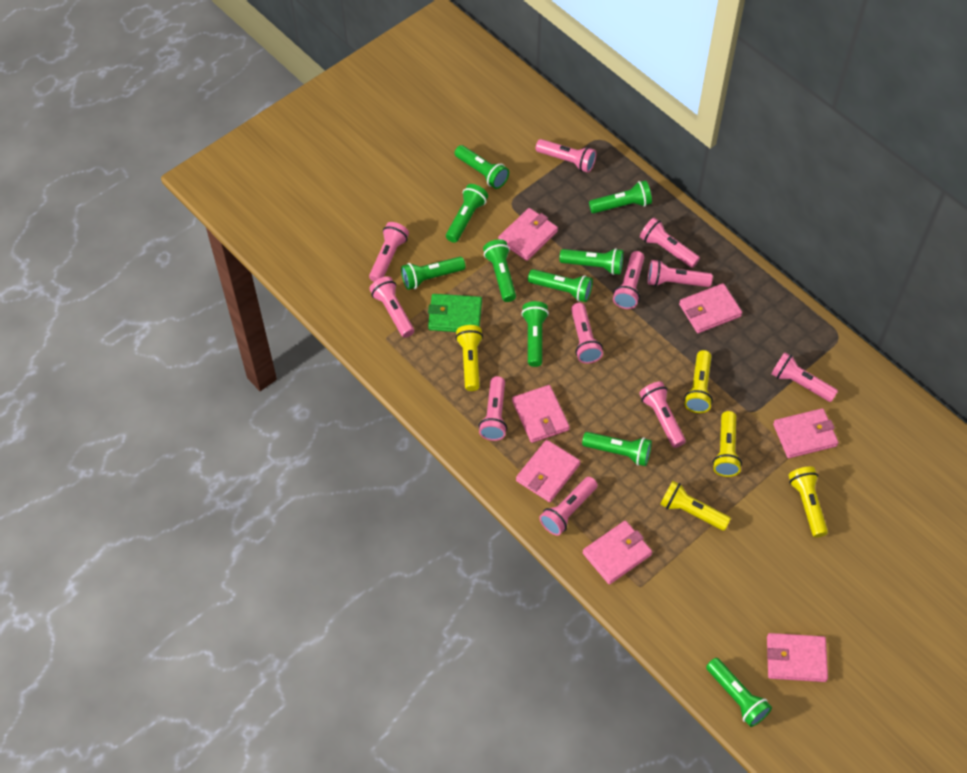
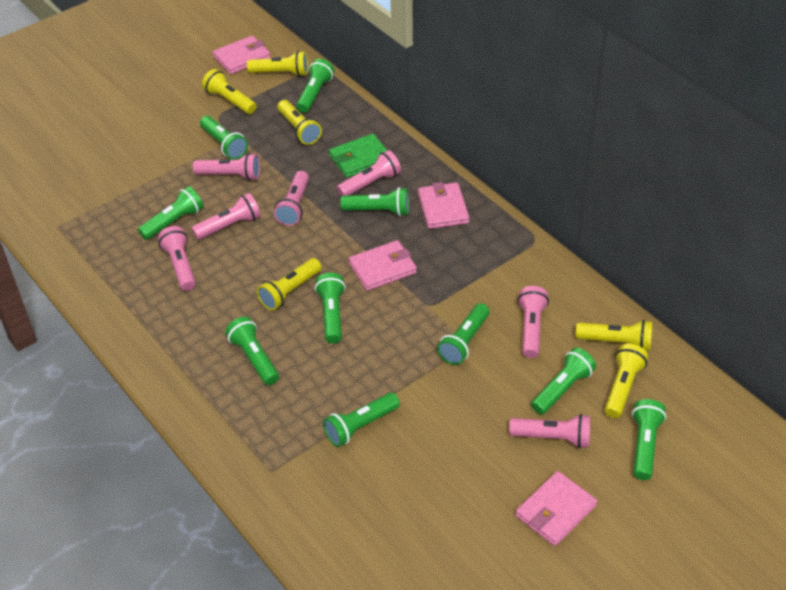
pink flashlight: 11 -> 7
pink wallet: 7 -> 4
yellow flashlight: 5 -> 6

